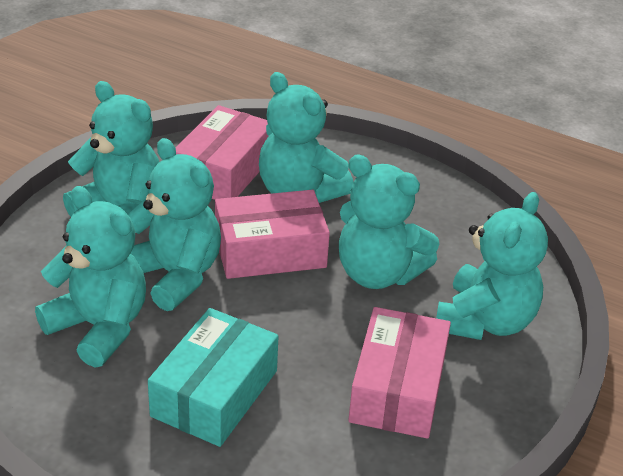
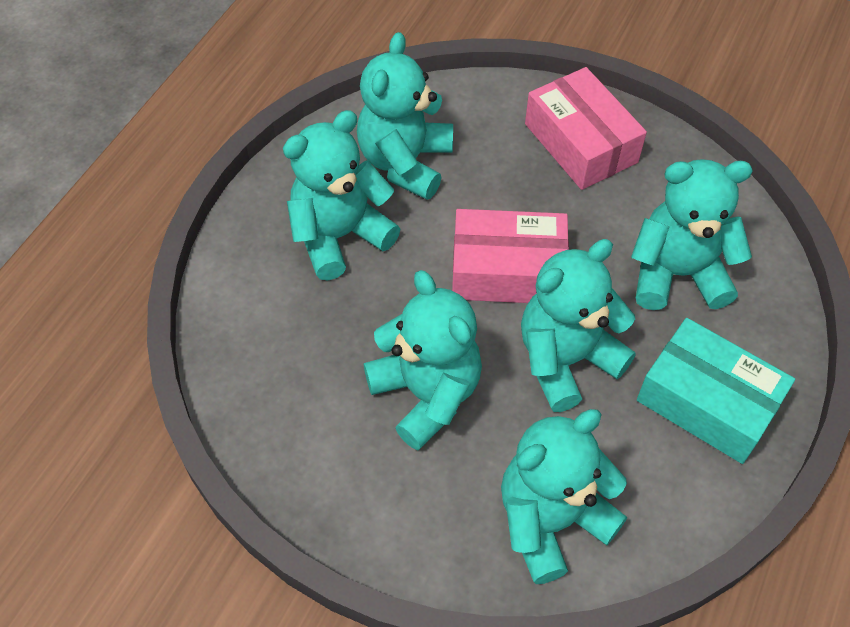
pink box: 3 -> 2

